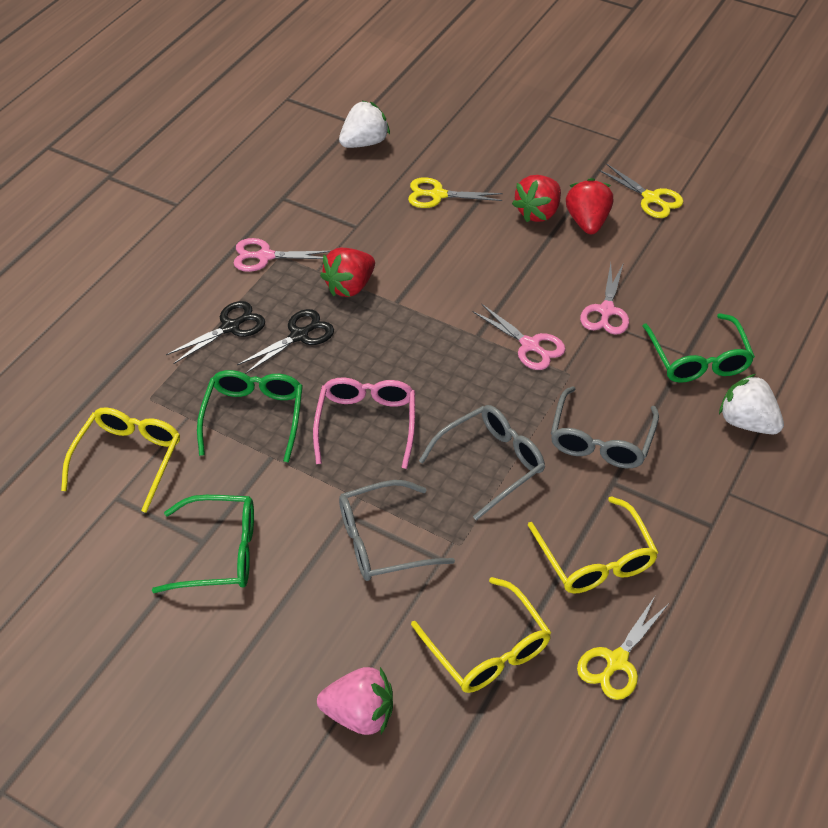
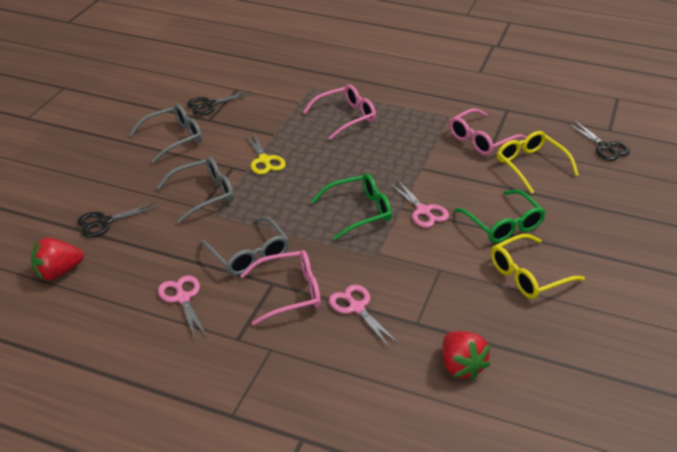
black scissors: 2 -> 3
green glasses: 3 -> 2
pink glasses: 1 -> 3
pink strawberry: 1 -> 0
red strawberry: 3 -> 2
white strawberry: 2 -> 0
yellow glasses: 3 -> 2
yellow scissors: 3 -> 1

